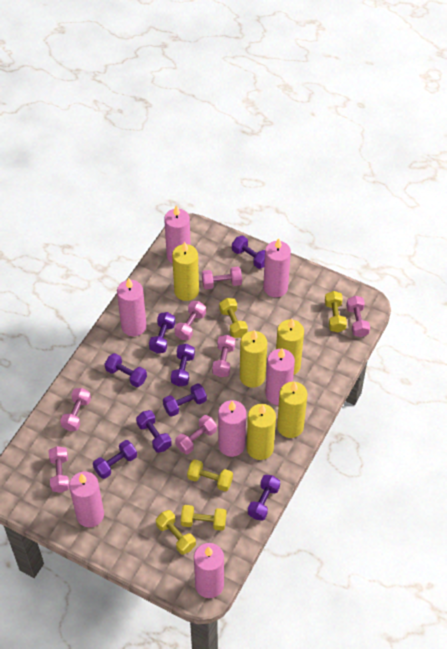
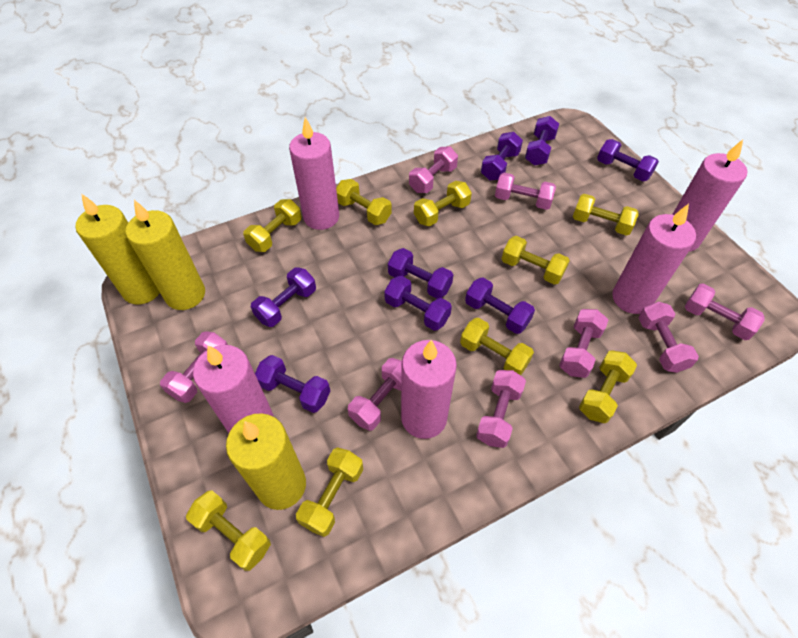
pink candle: 7 -> 5
pink dumbbell: 7 -> 8
yellow candle: 5 -> 3
yellow dumbbell: 5 -> 9

